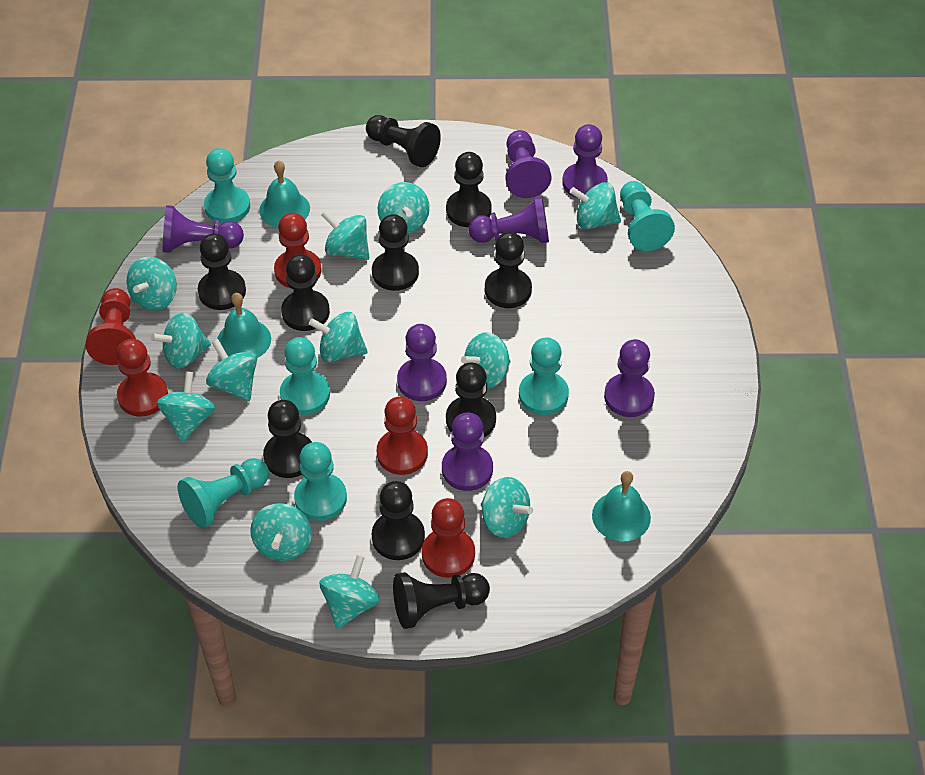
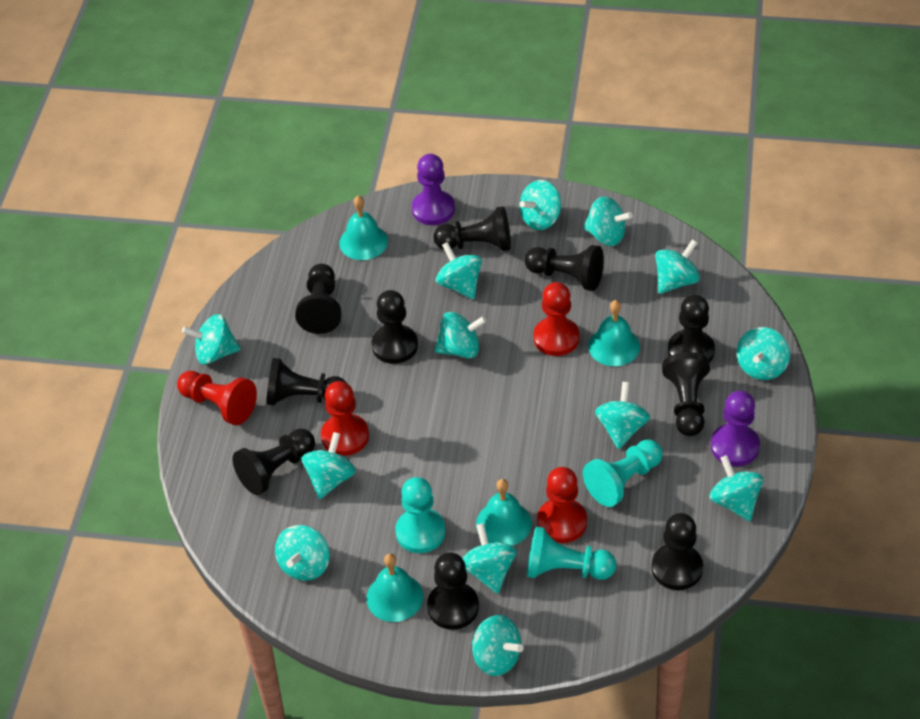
purple pawn: 7 -> 2
red pawn: 5 -> 4
turquoise bell: 3 -> 4
turquoise pawn: 6 -> 3
turquoise spinning top: 12 -> 13

